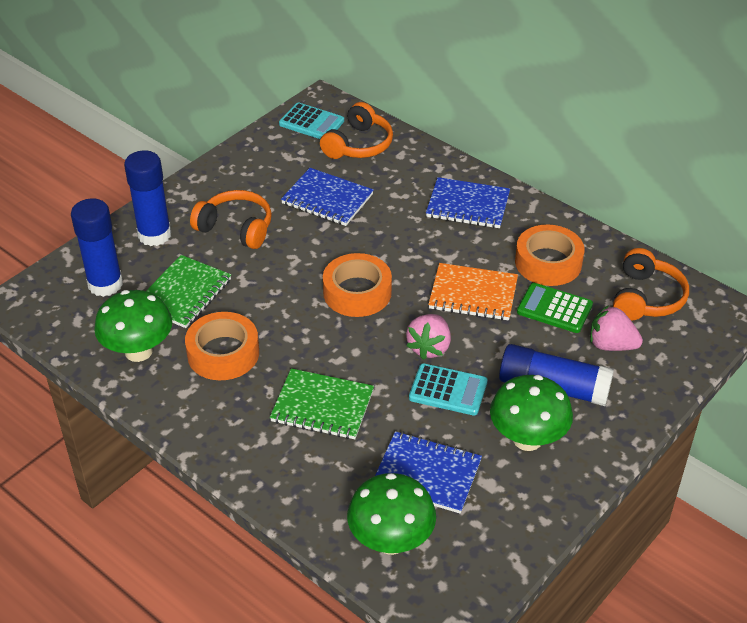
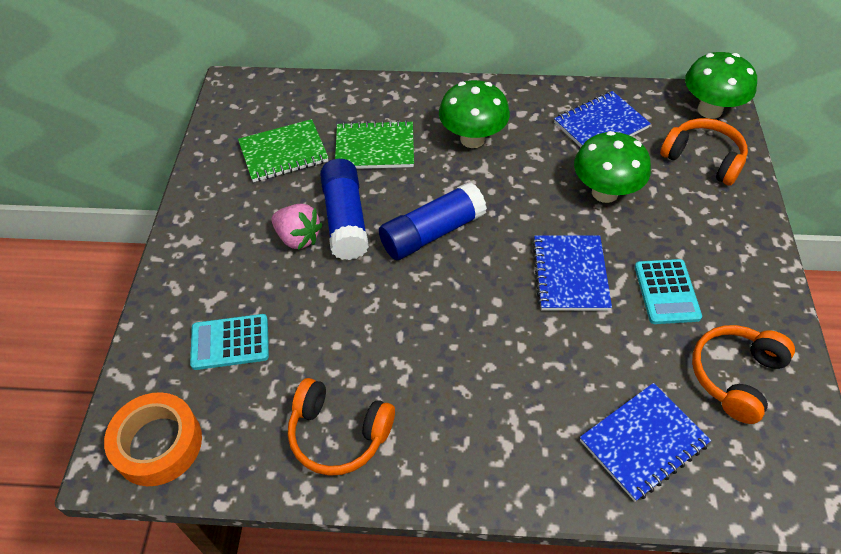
blue glue stick: 3 -> 2
green calculator: 1 -> 0
orange notebook: 1 -> 0
orange tape: 3 -> 1
pink strawberry: 2 -> 1

